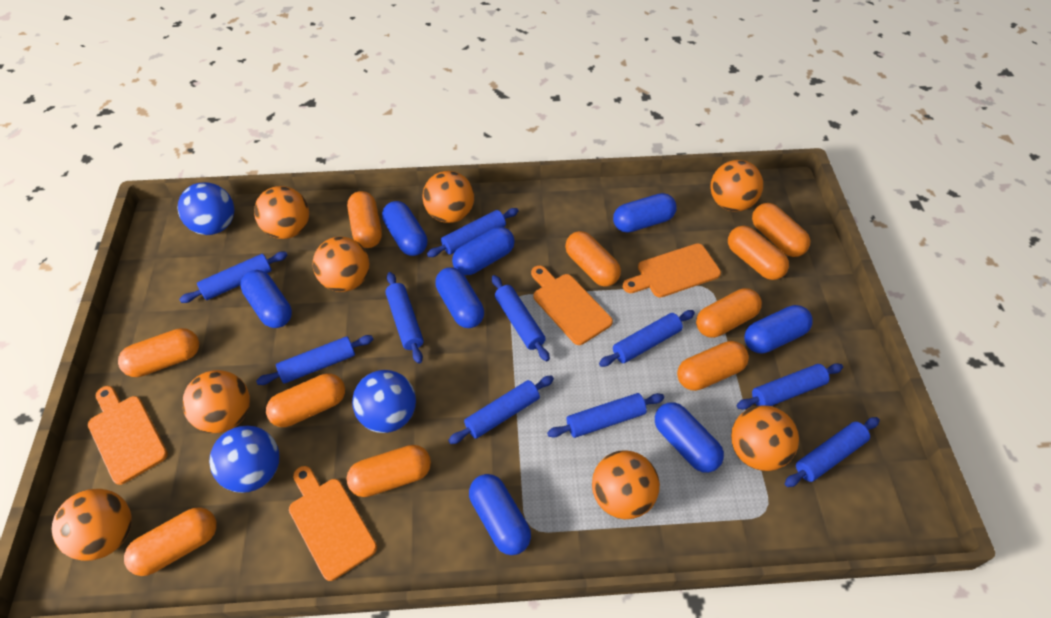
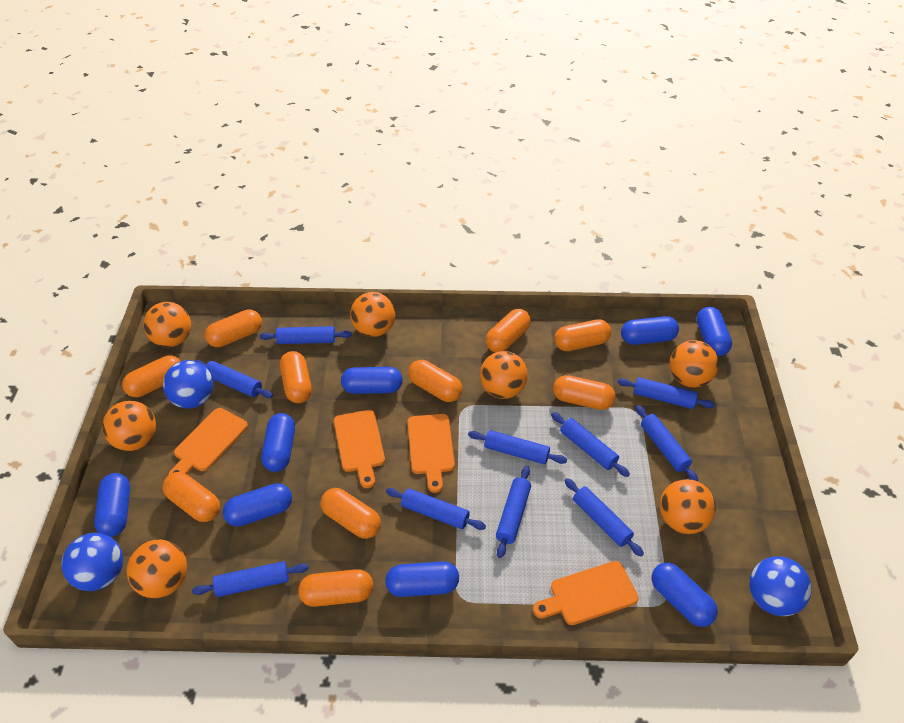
orange ball: 8 -> 7

